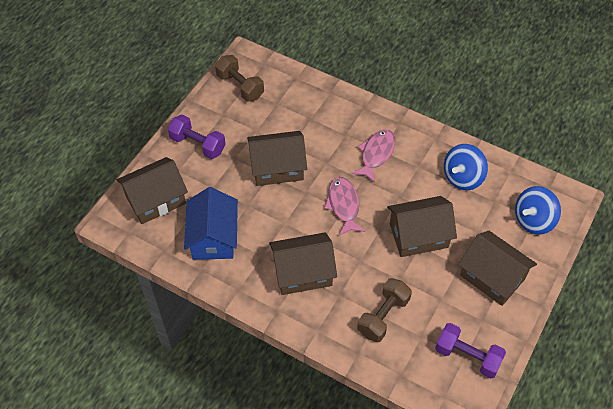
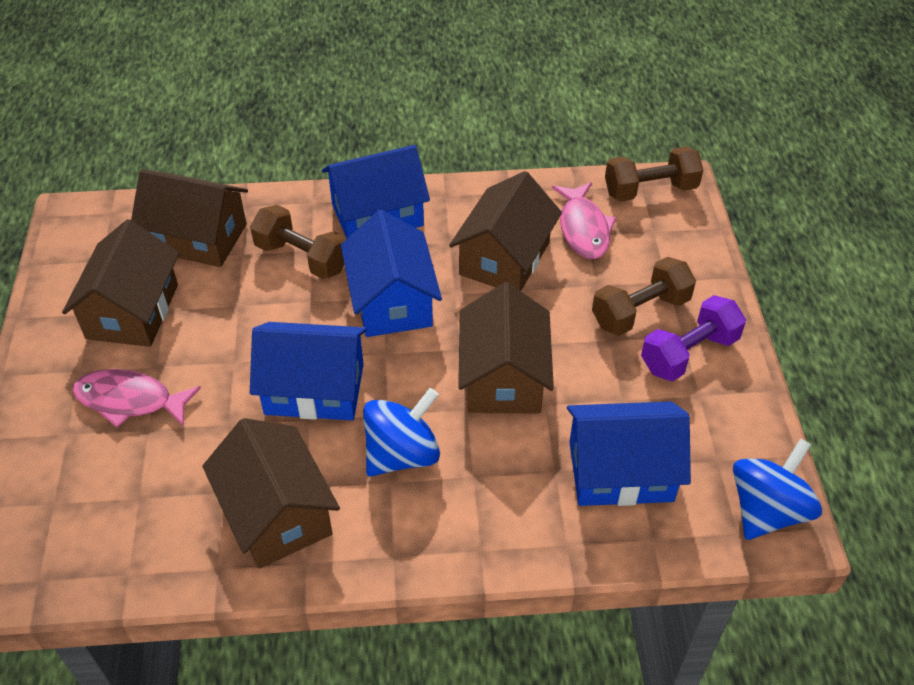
blue house: 1 -> 4
brown dumbbell: 2 -> 3
purple dumbbell: 2 -> 1

